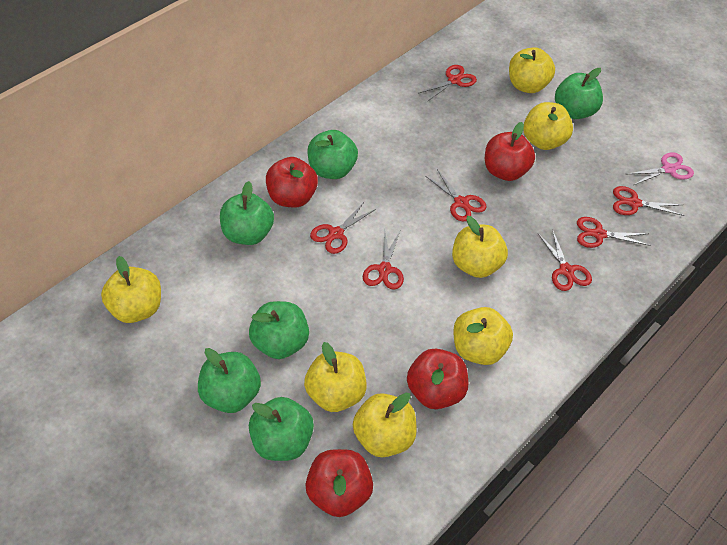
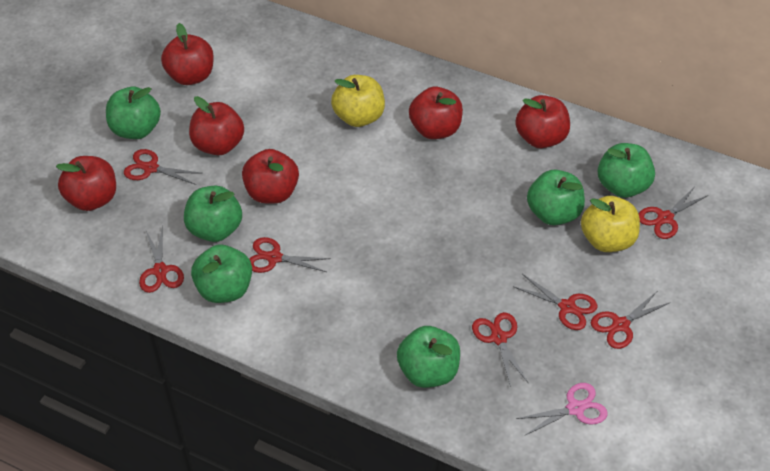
red apple: 4 -> 6
yellow apple: 7 -> 2

